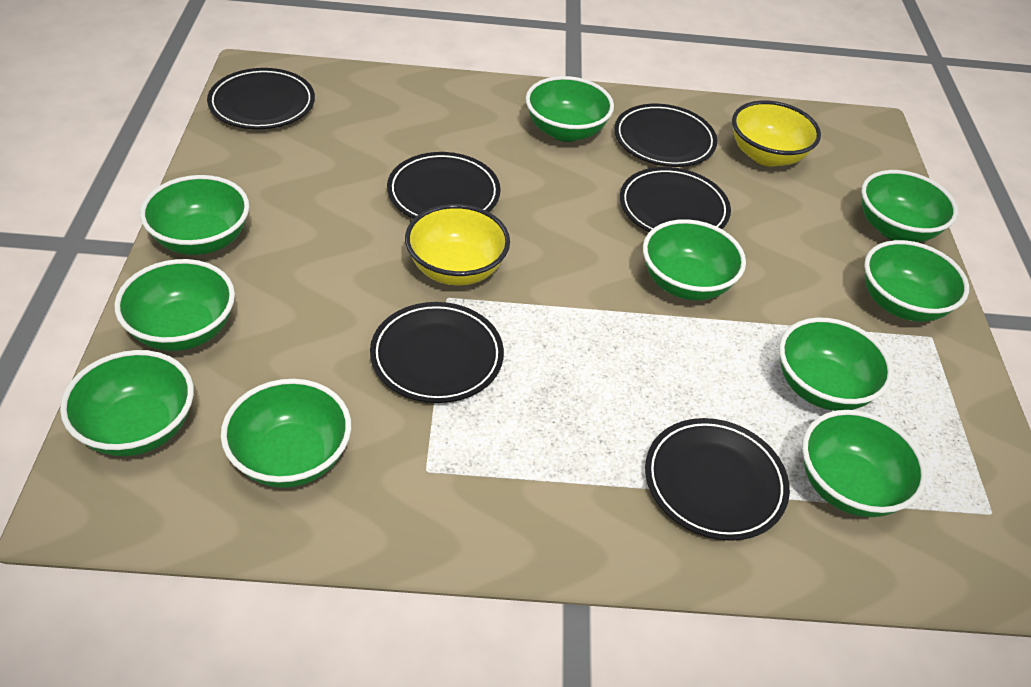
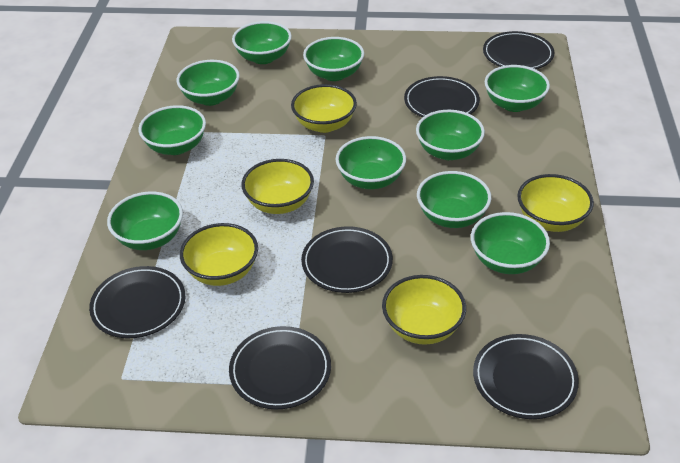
yellow bowl: 2 -> 5

